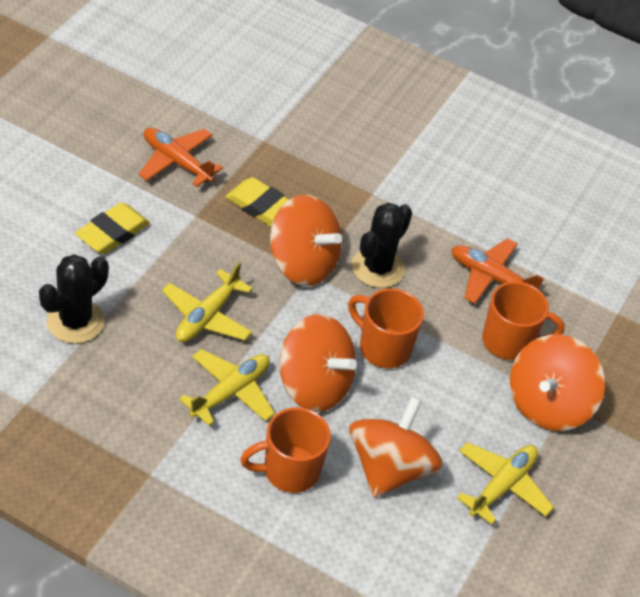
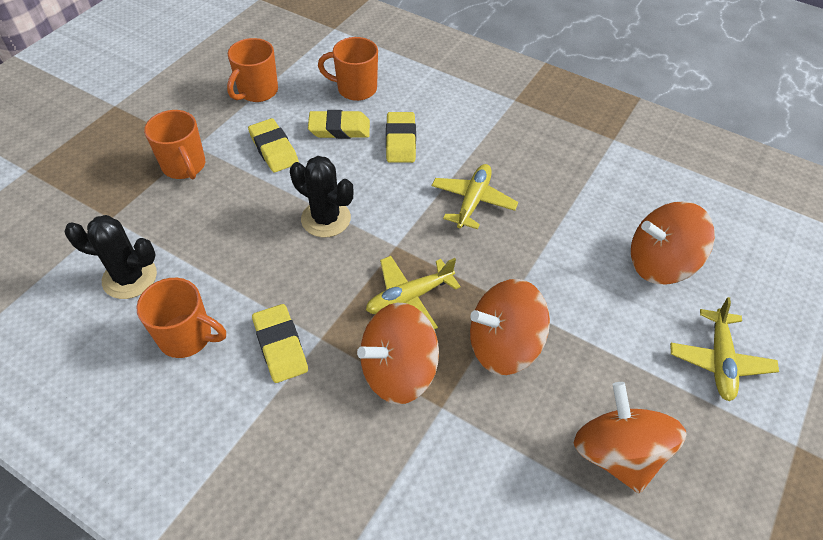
orange mug: 3 -> 4
orange plane: 2 -> 0
yellow eraser: 2 -> 4

